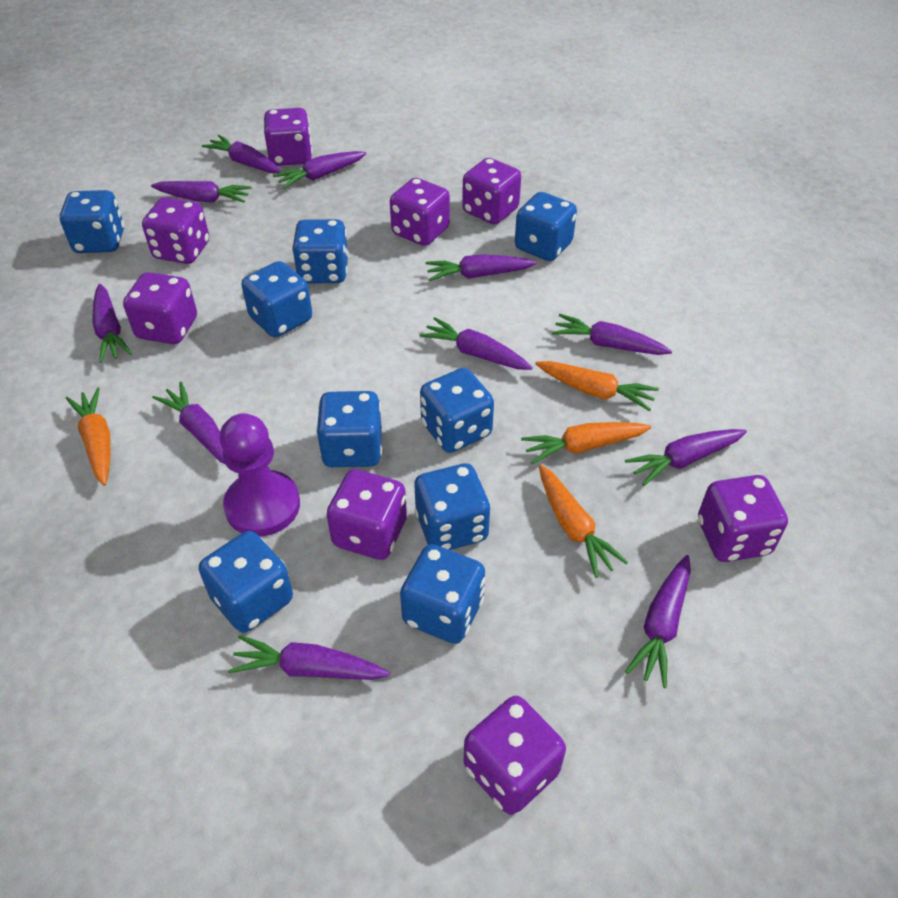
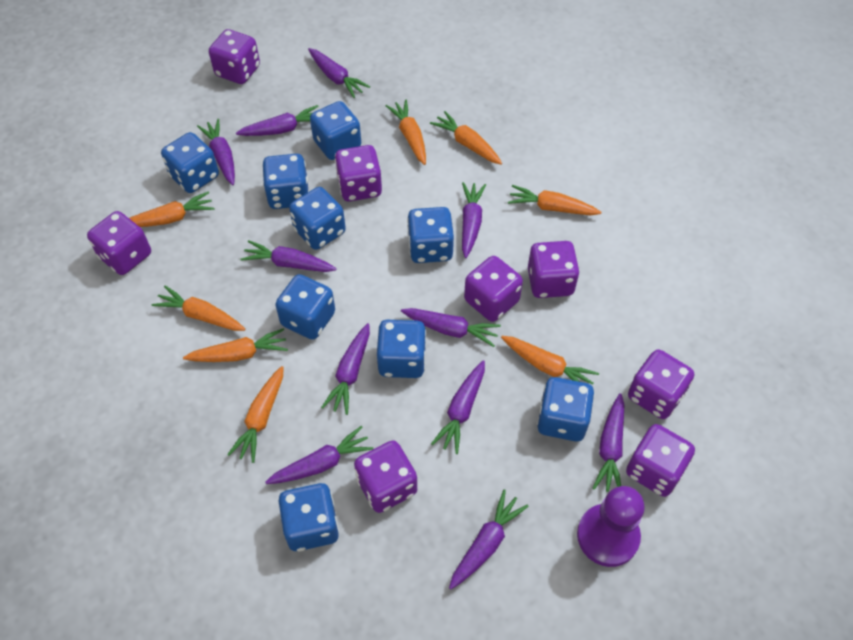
orange carrot: 4 -> 8

